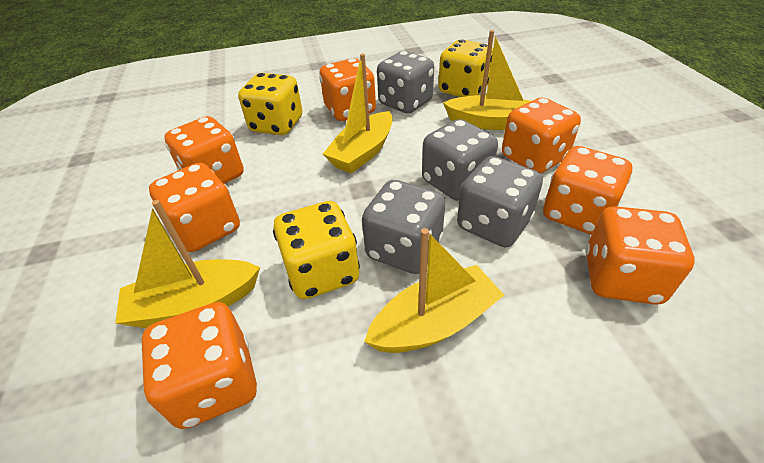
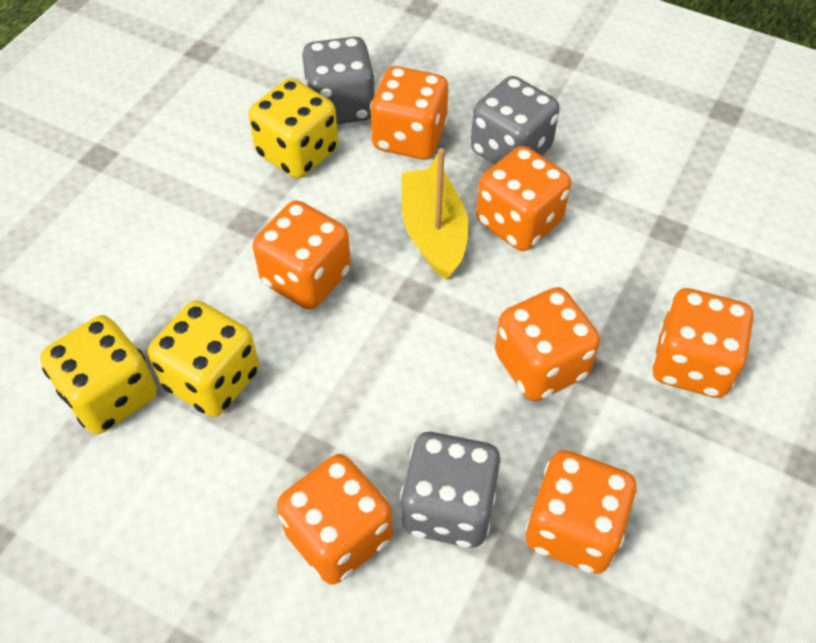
grey dice: 4 -> 3
yellow boat: 4 -> 1

